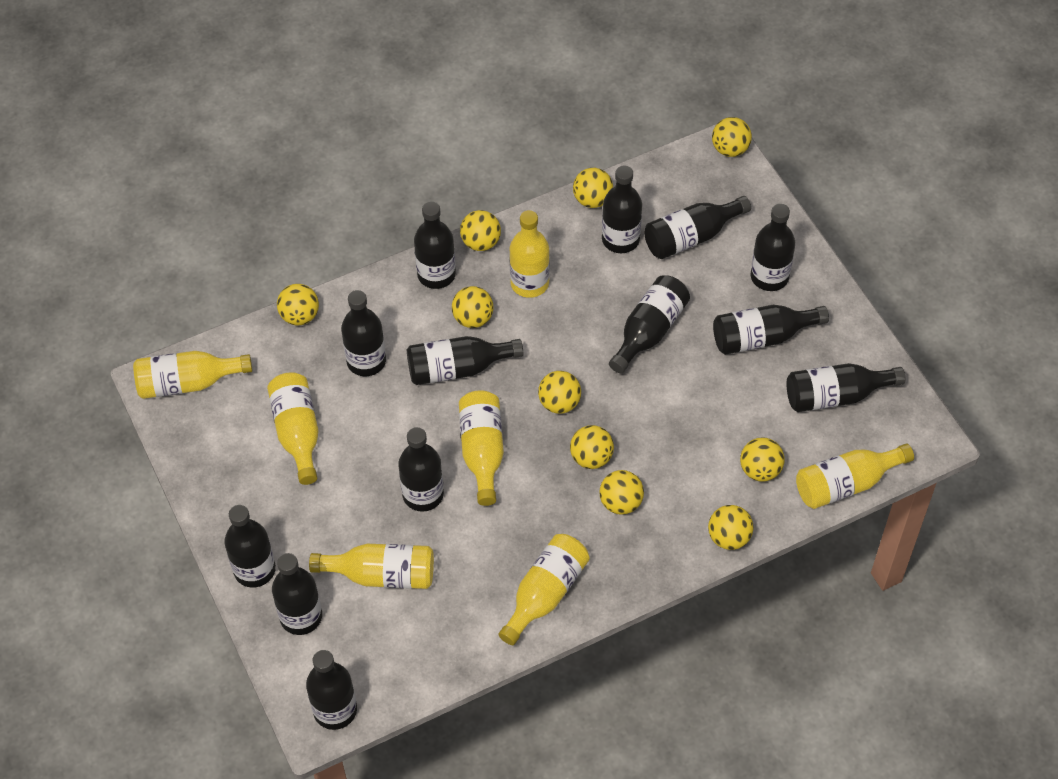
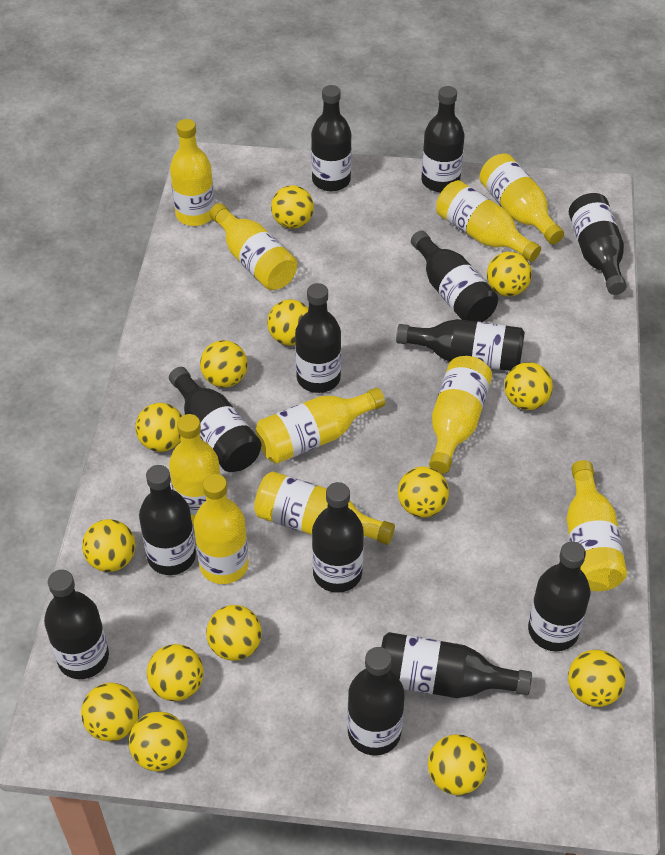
yellow ball: 10 -> 14
yellow bottle: 7 -> 10

